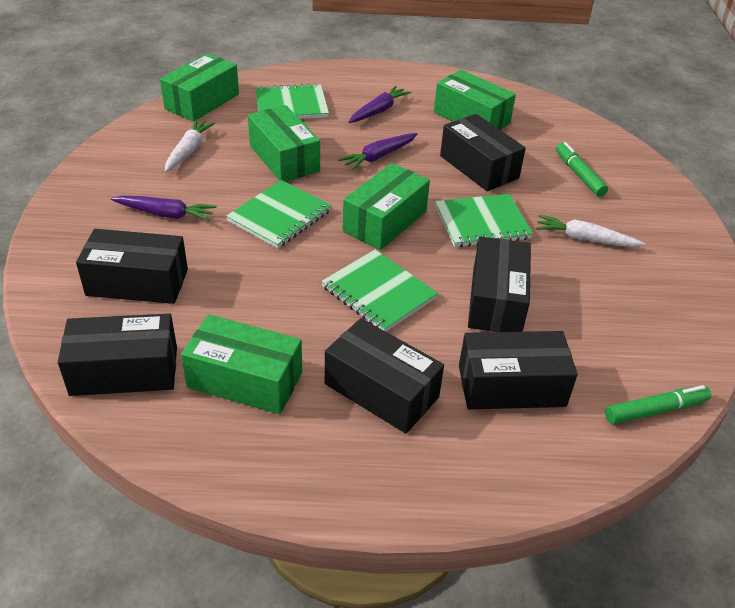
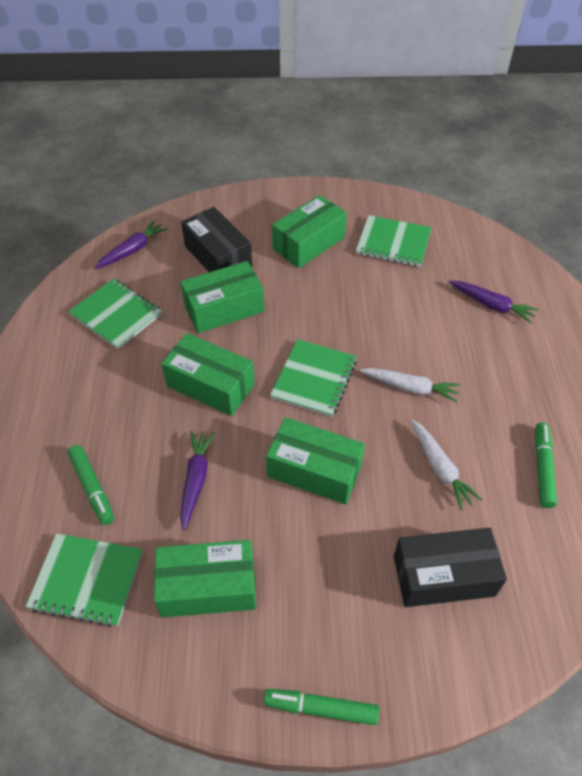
black box: 6 -> 2
green marker: 2 -> 3

